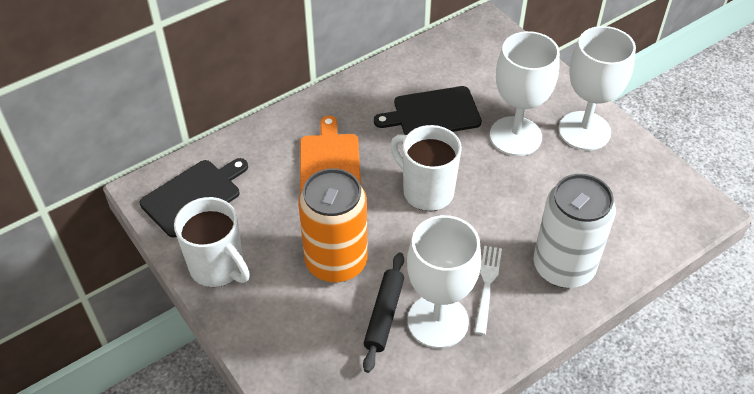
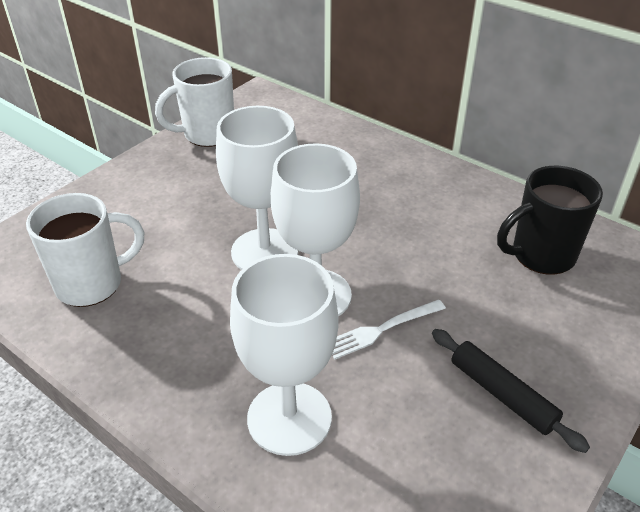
black cutting board: 2 -> 0
black mug: 0 -> 1
orange can: 1 -> 0
orange cutting board: 1 -> 0
white can: 1 -> 0

